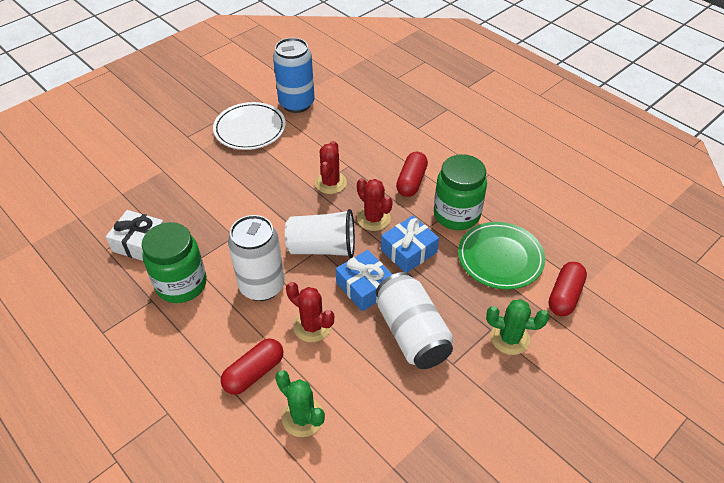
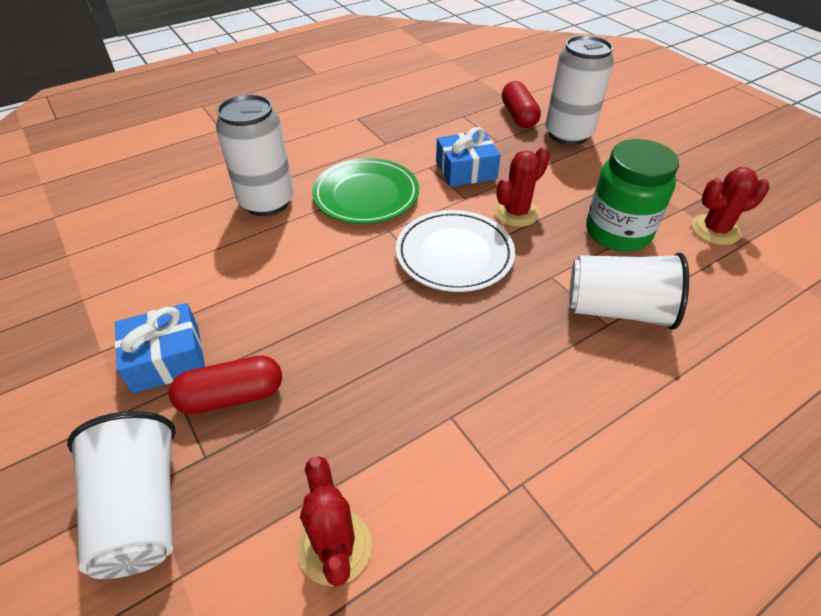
blue can: 1 -> 0
green cactus: 2 -> 0
green jar: 2 -> 1
red capsule: 3 -> 2
white cup: 1 -> 2
white gift: 1 -> 0

